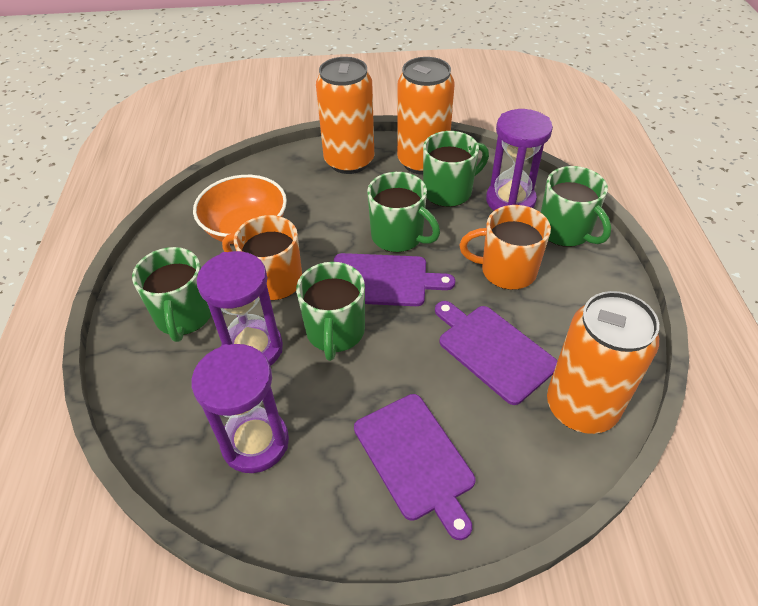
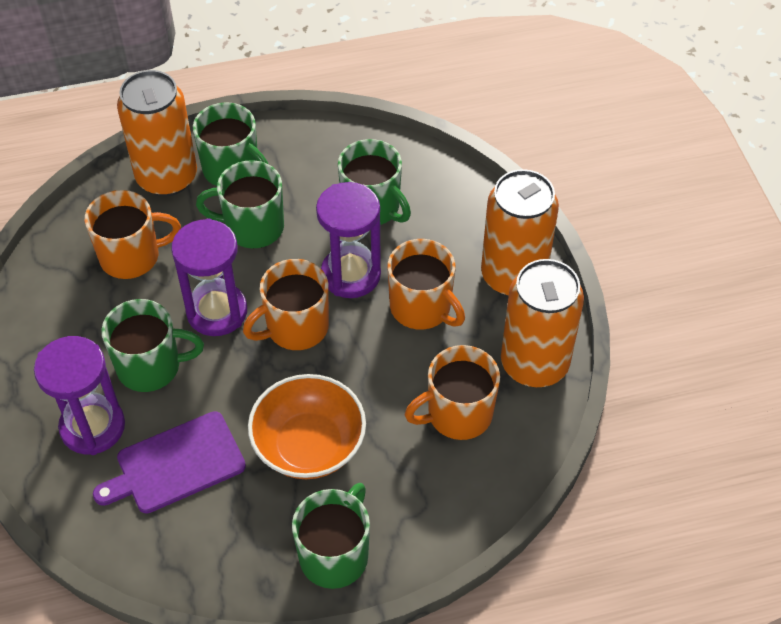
orange mug: 2 -> 4
purple cutting board: 3 -> 1

